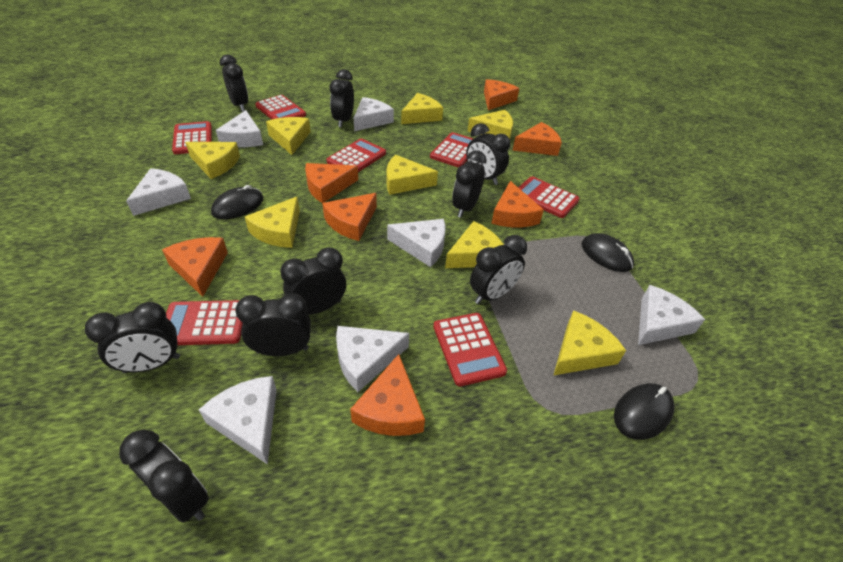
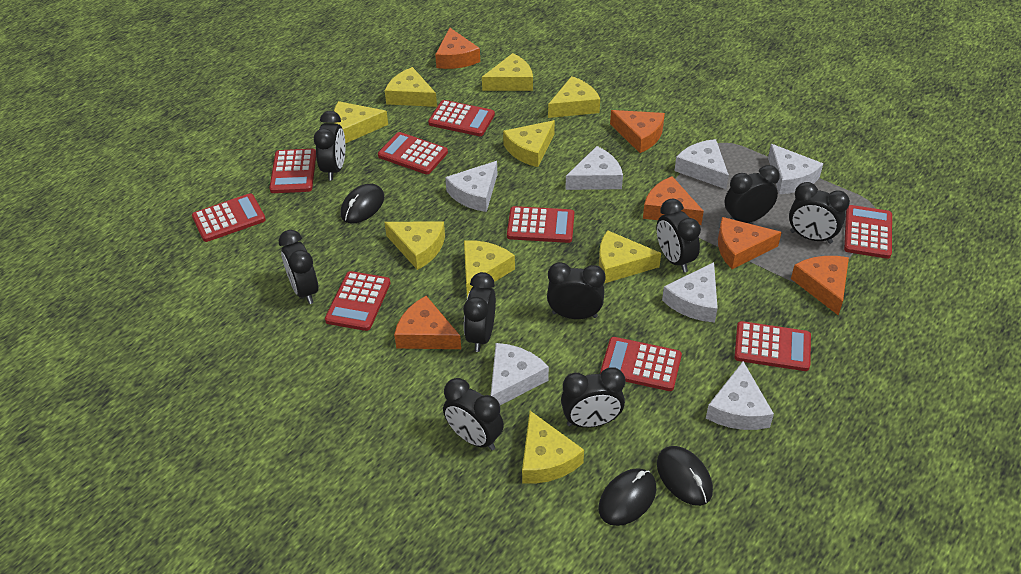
orange cheese: 7 -> 6
red calculator: 7 -> 9
yellow cheese: 8 -> 9

